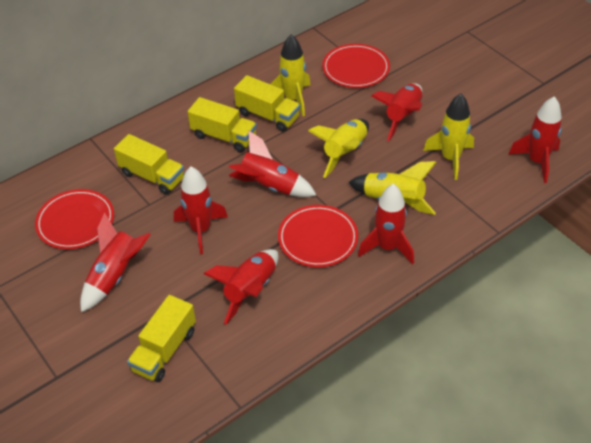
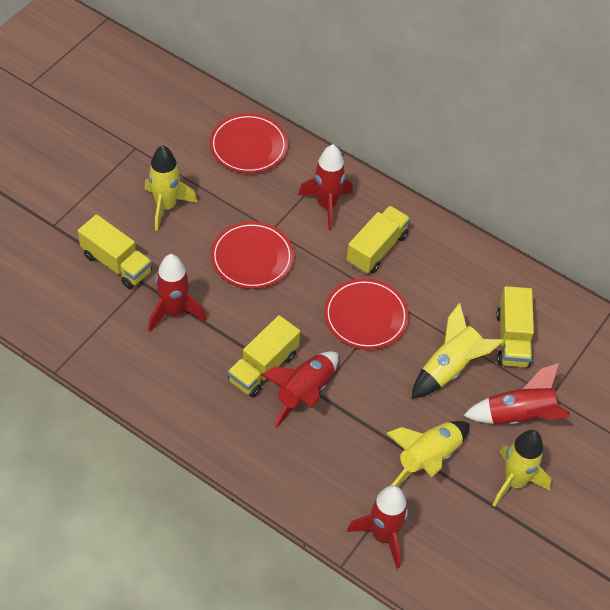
red rocket: 7 -> 5

